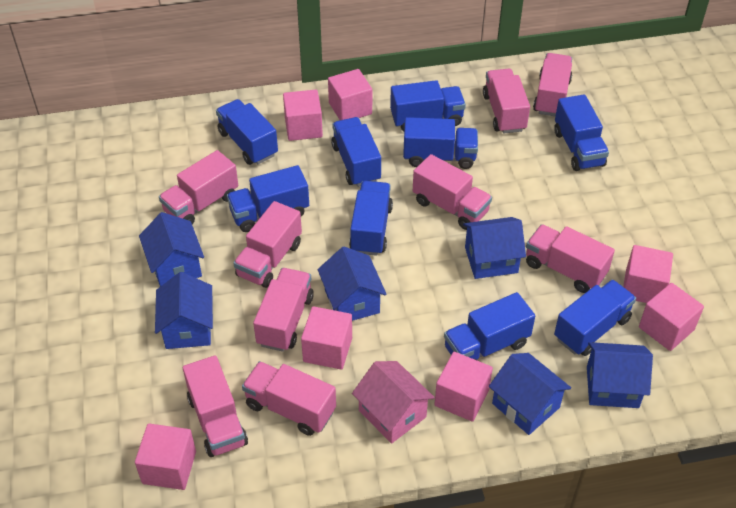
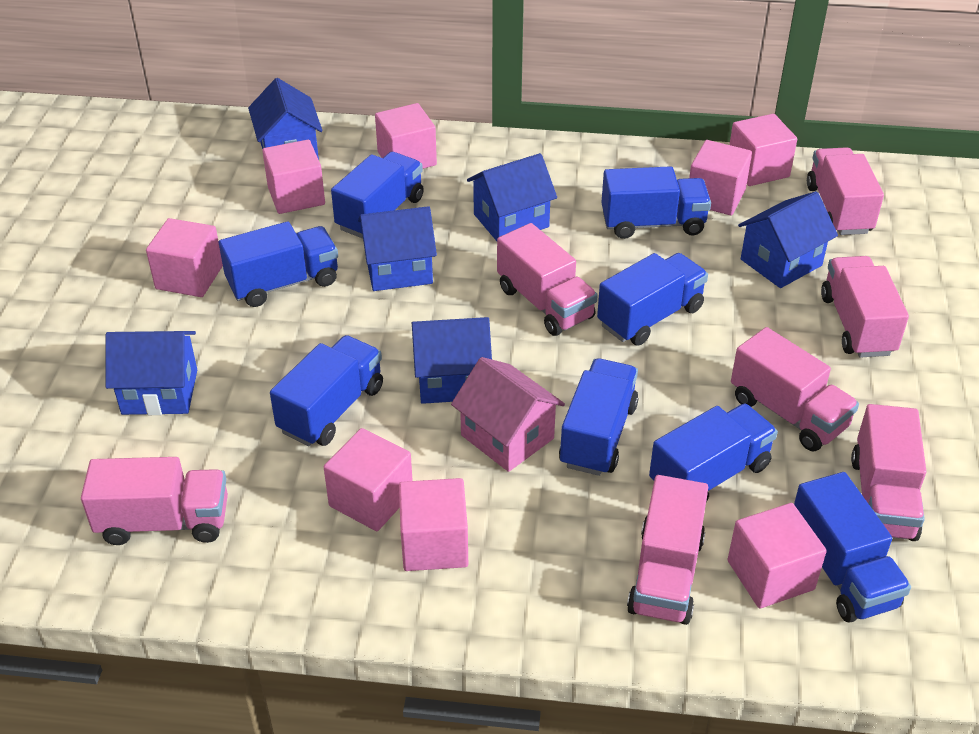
blue truck: 9 -> 8
pink cube: 7 -> 8
pink truck: 9 -> 7

